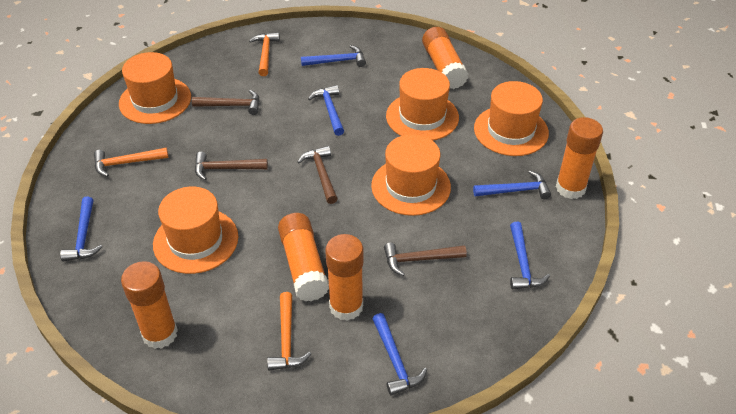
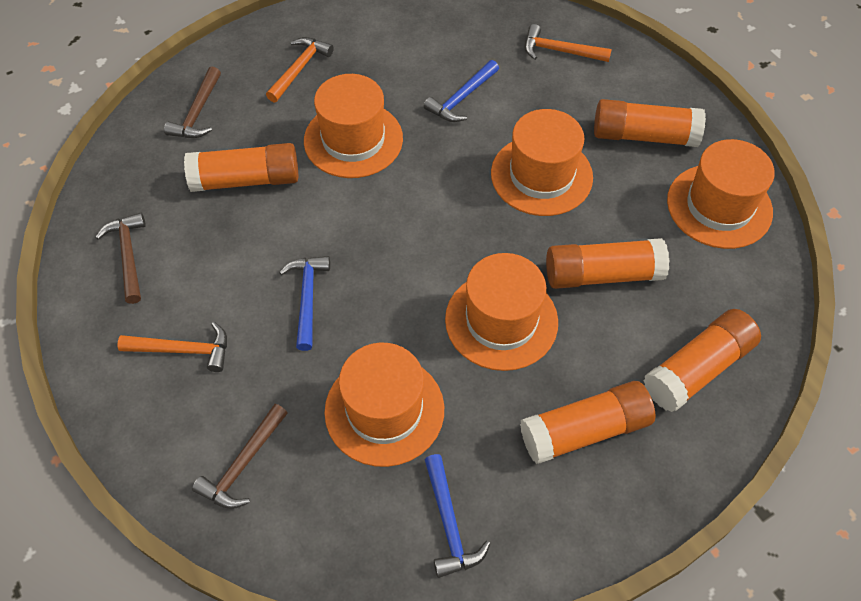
blue hammer: 6 -> 3
brown hammer: 4 -> 3

